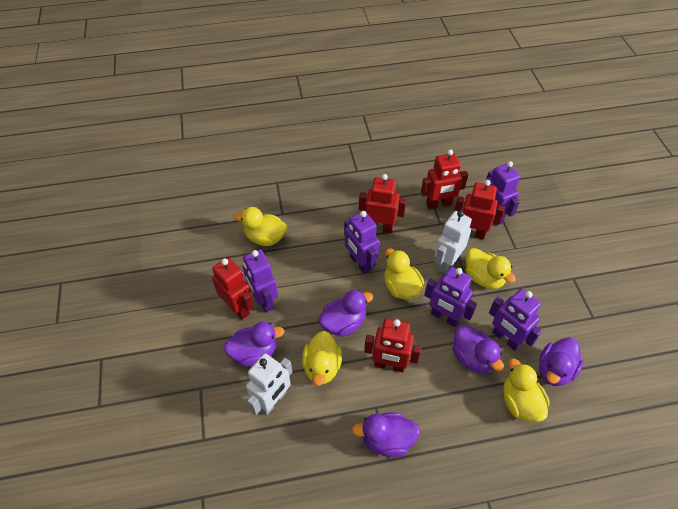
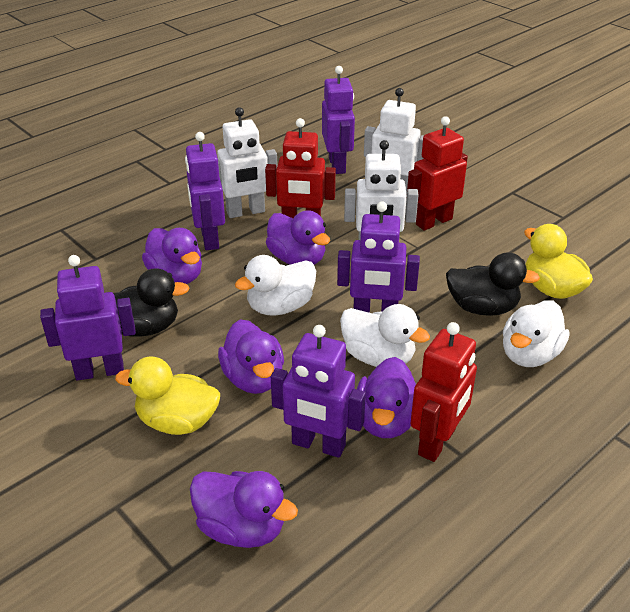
black duck: 0 -> 2
red robot: 5 -> 3
white duck: 0 -> 3
white robot: 2 -> 3
yellow duck: 5 -> 2

